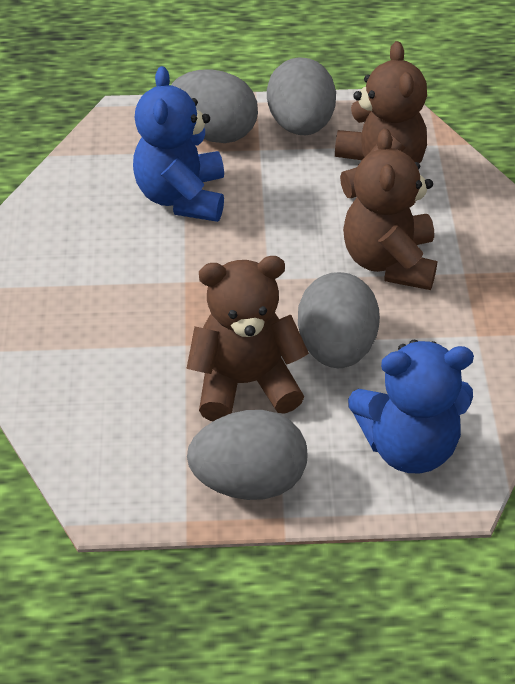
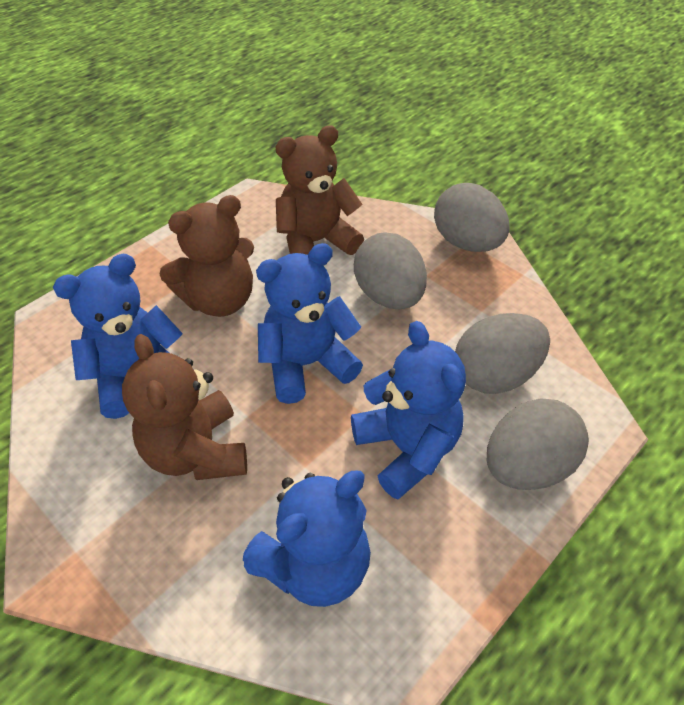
blue teddy bear: 2 -> 4

